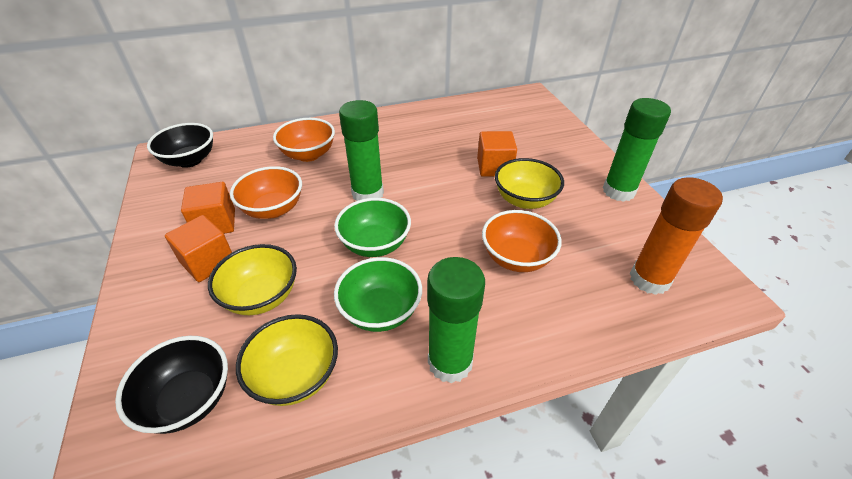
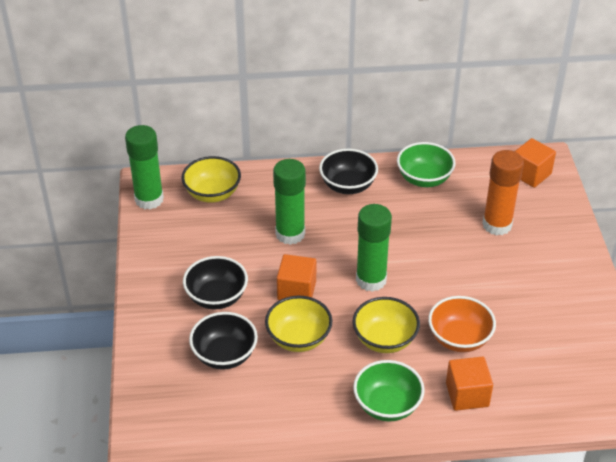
black bowl: 2 -> 3
orange bowl: 3 -> 1

